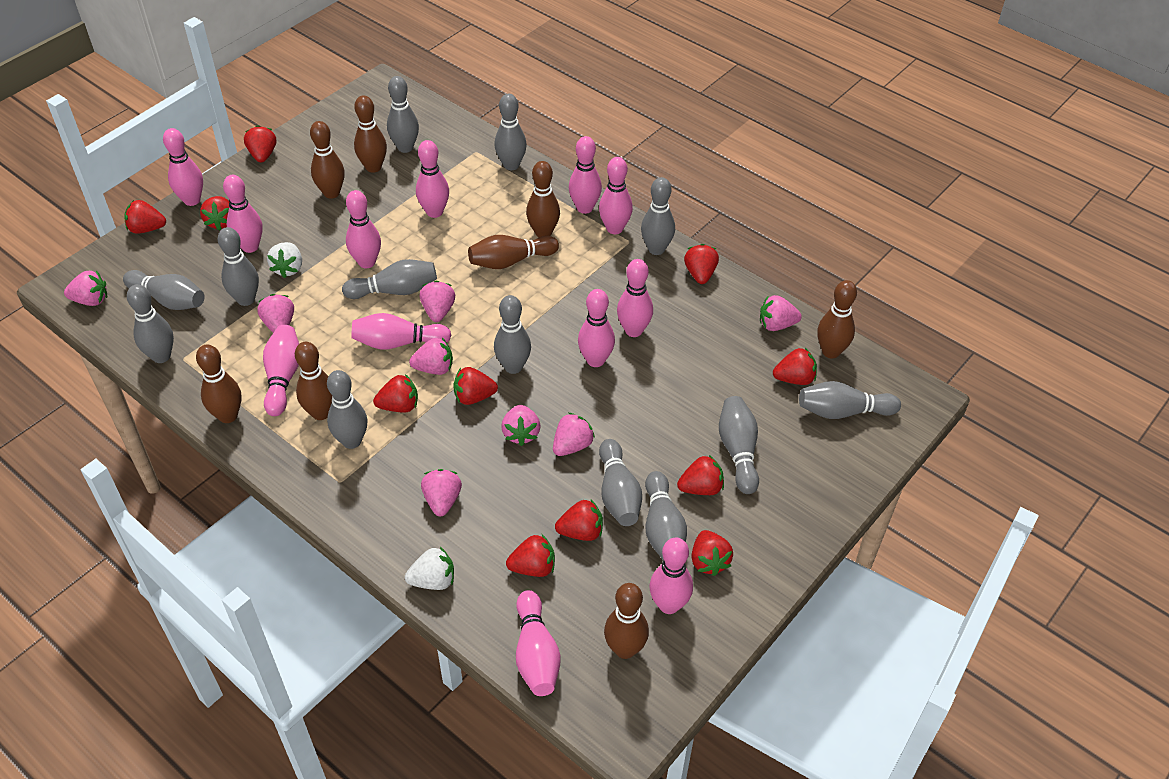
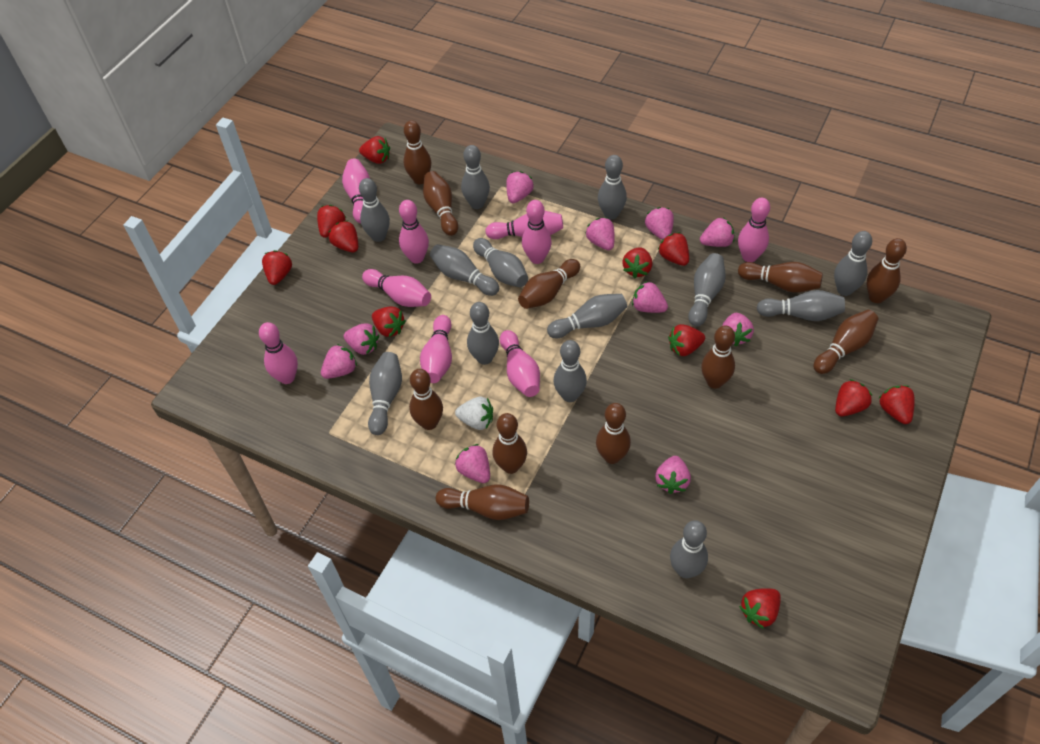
brown bowling pin: 8 -> 11
pink bowling pin: 12 -> 9
pink strawberry: 8 -> 10
white strawberry: 2 -> 1

